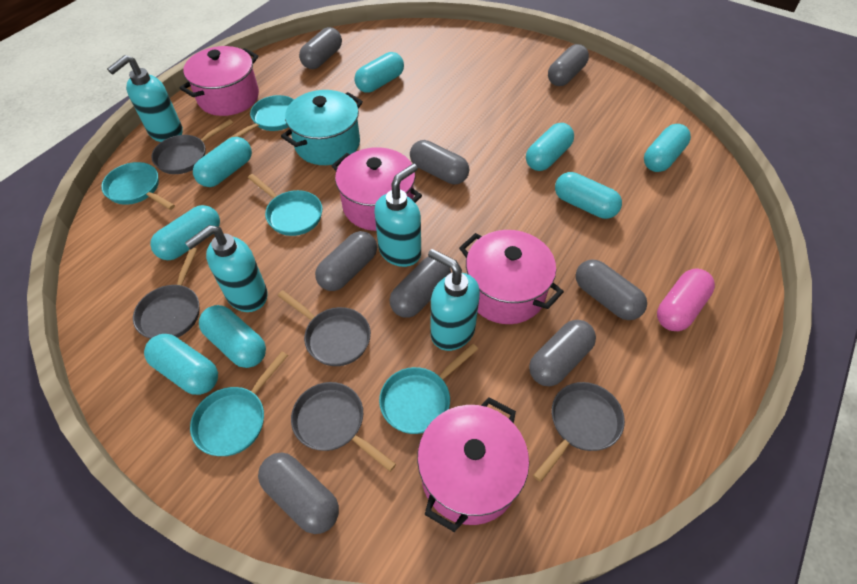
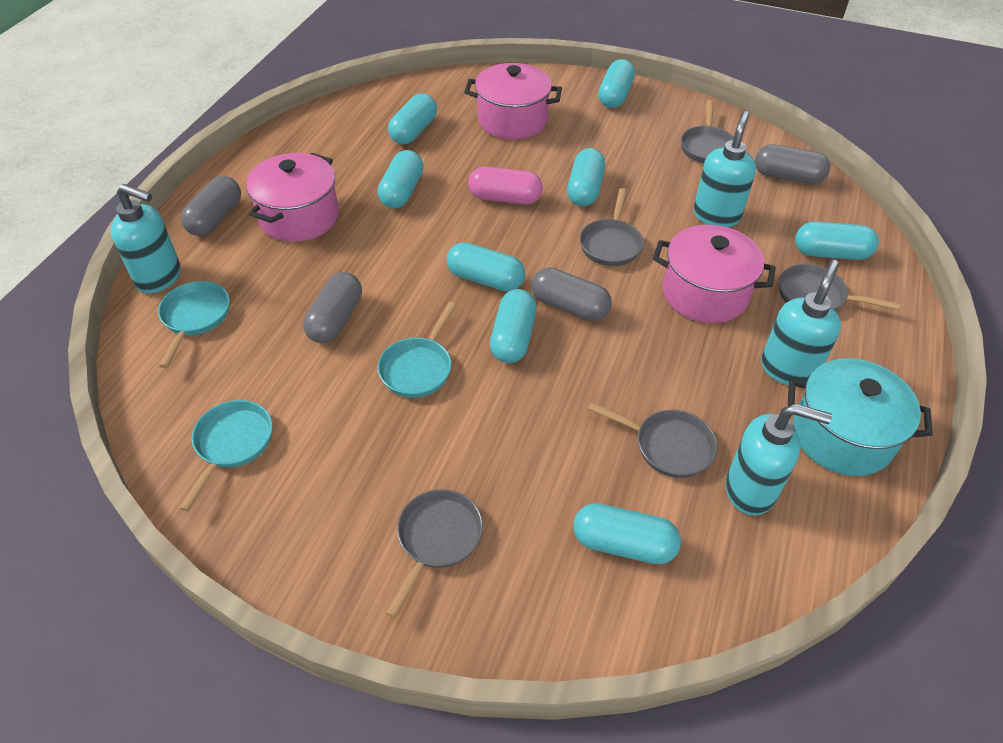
grey capsule: 8 -> 4
pink pot: 4 -> 3
turquoise pan: 5 -> 3

